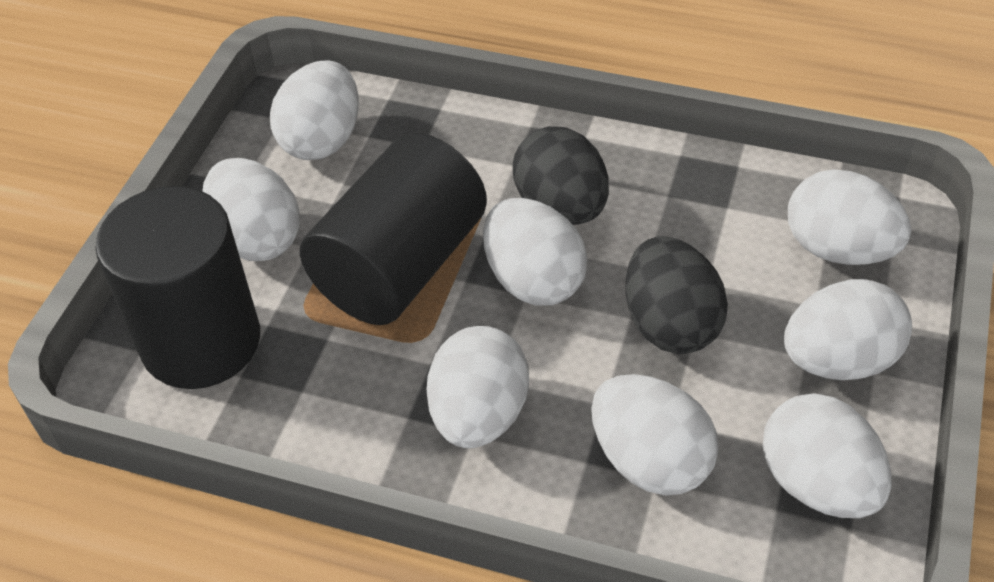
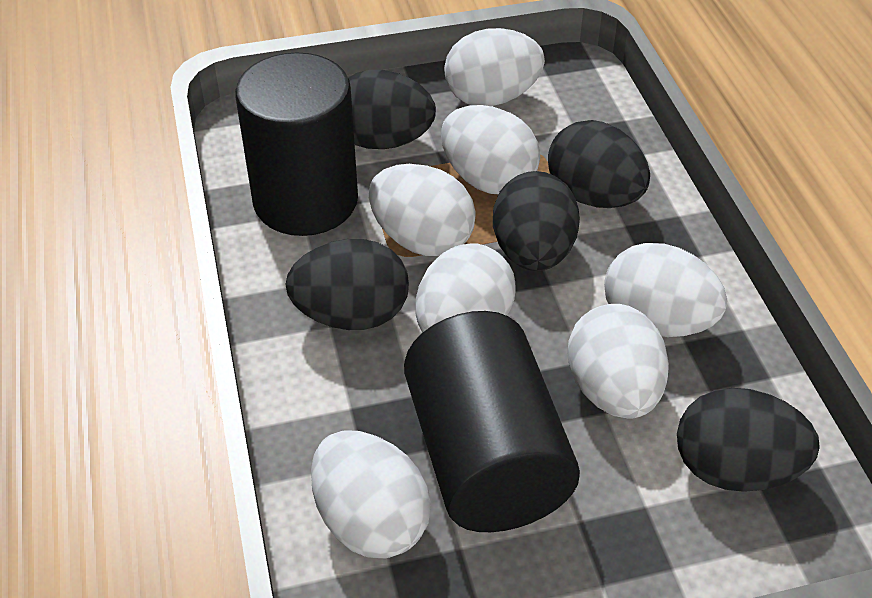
black egg: 2 -> 5
white egg: 8 -> 7

